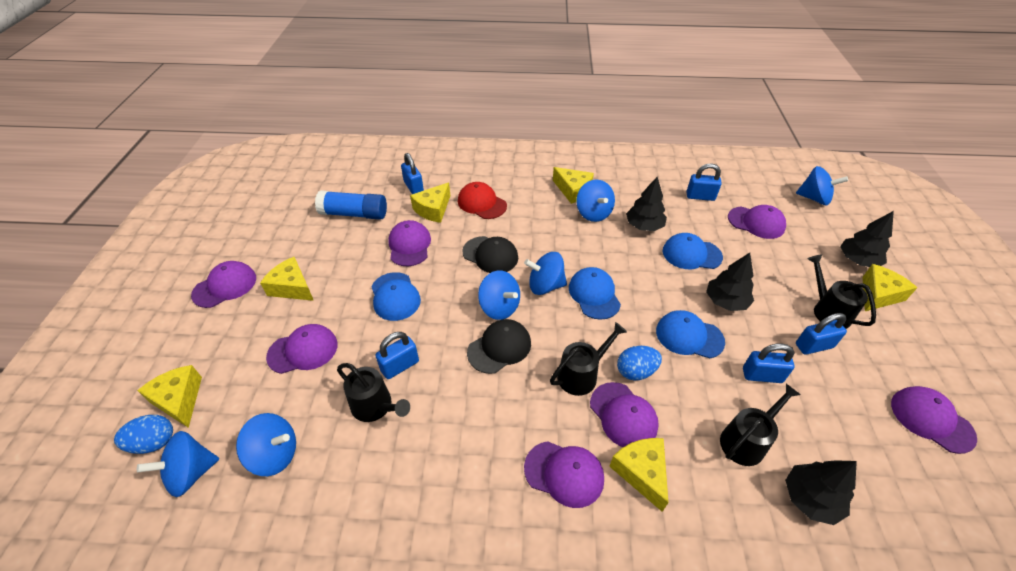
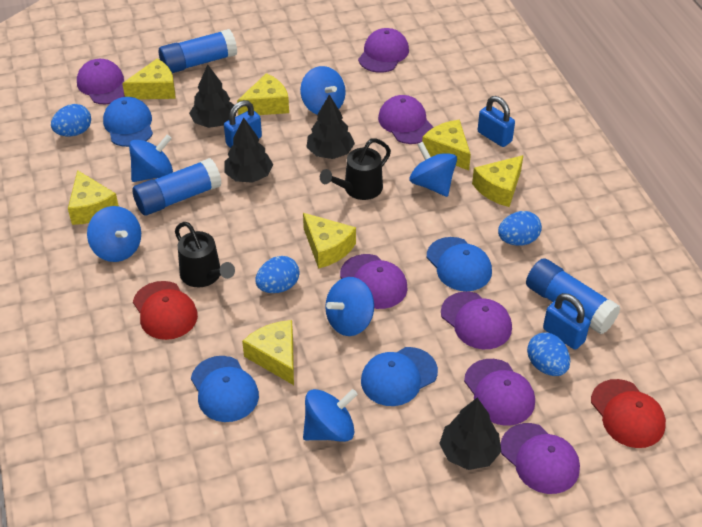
black cap: 2 -> 0
black watering can: 4 -> 2
blue egg: 2 -> 4
blue glue stick: 1 -> 3
blue padlock: 5 -> 3
red cap: 1 -> 2
yellow cheese: 6 -> 7

